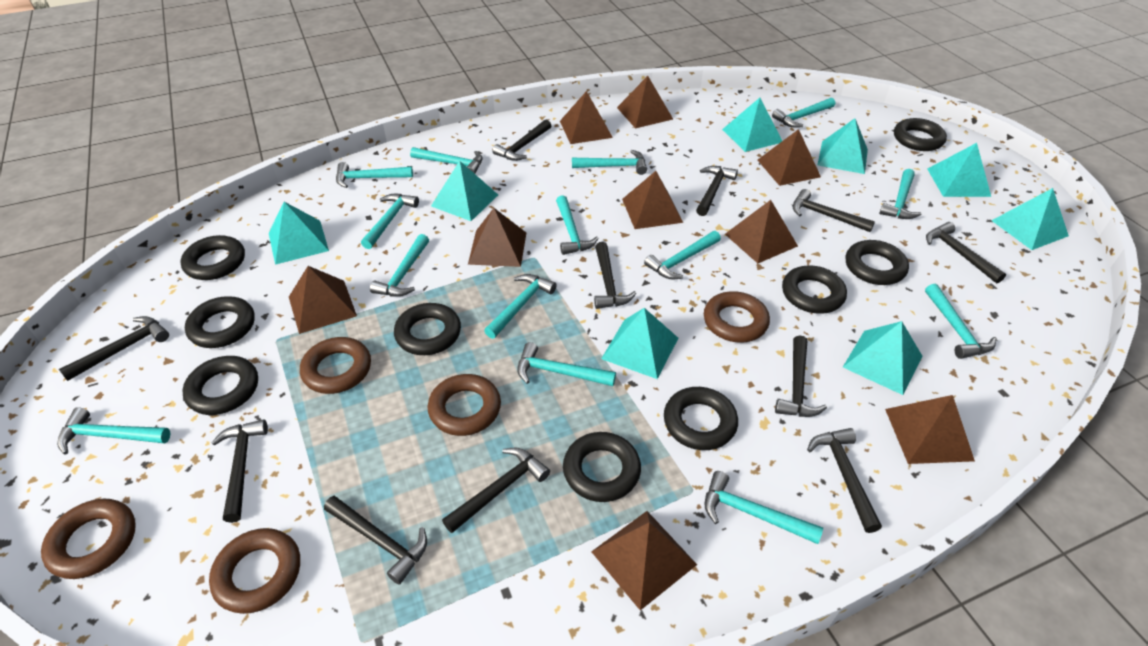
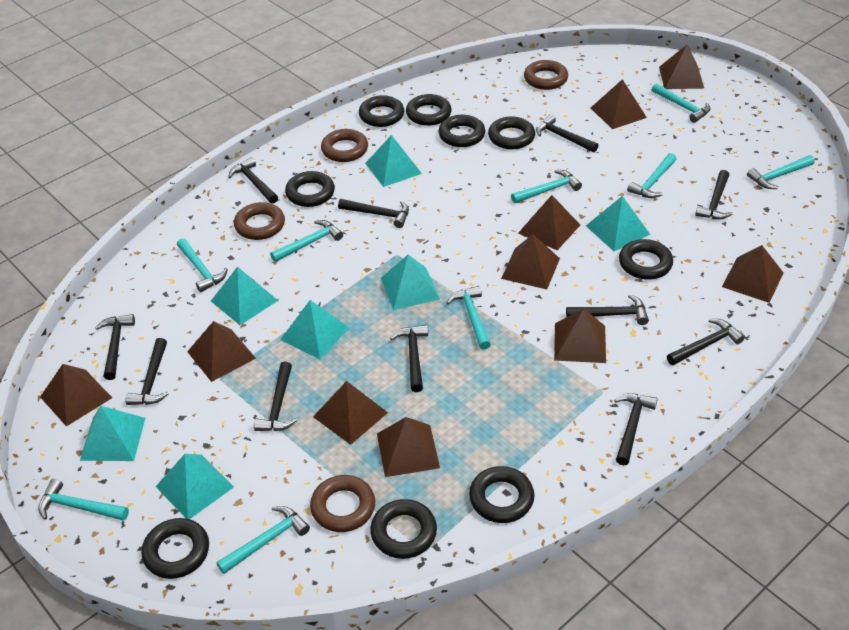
brown pyramid: 9 -> 10
brown ring: 5 -> 4
turquoise hammer: 14 -> 9
turquoise pyramid: 8 -> 7

